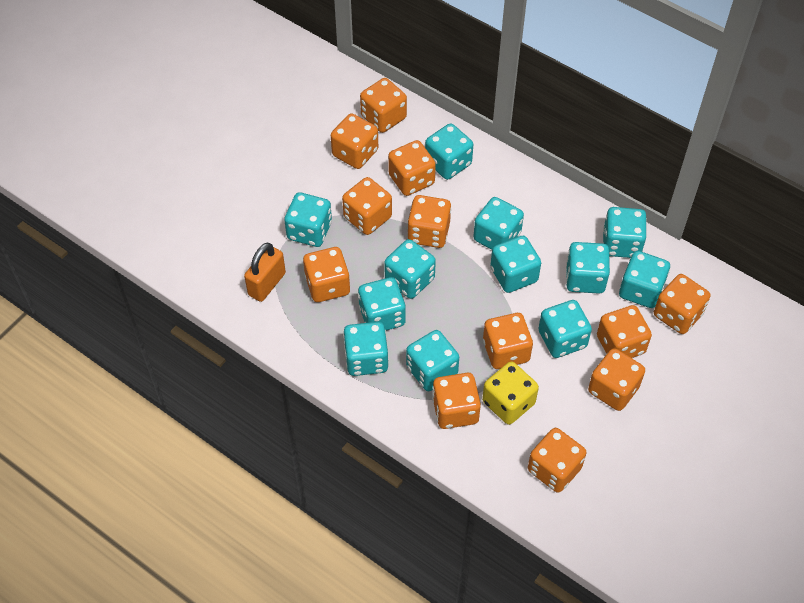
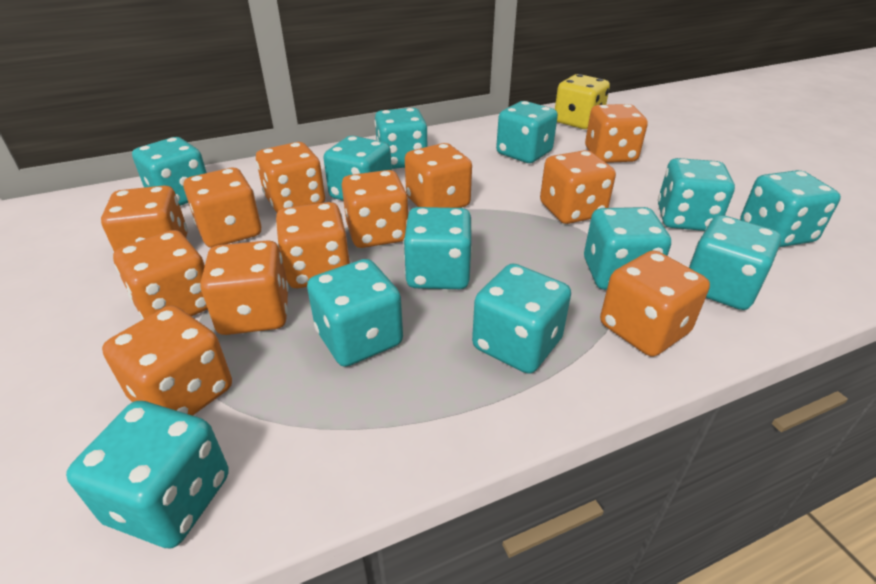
orange padlock: 1 -> 0

